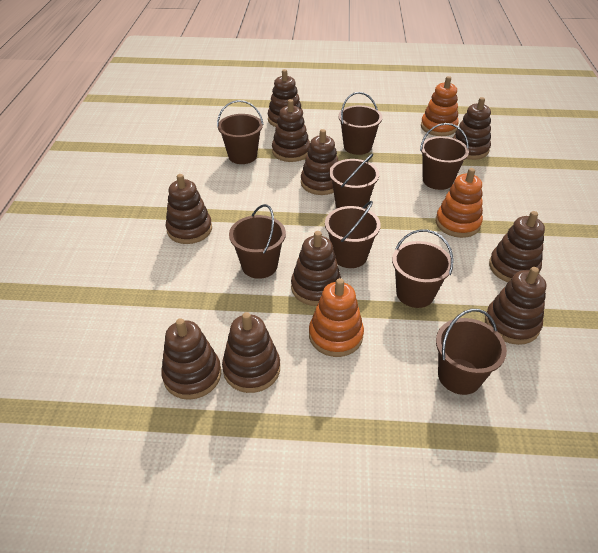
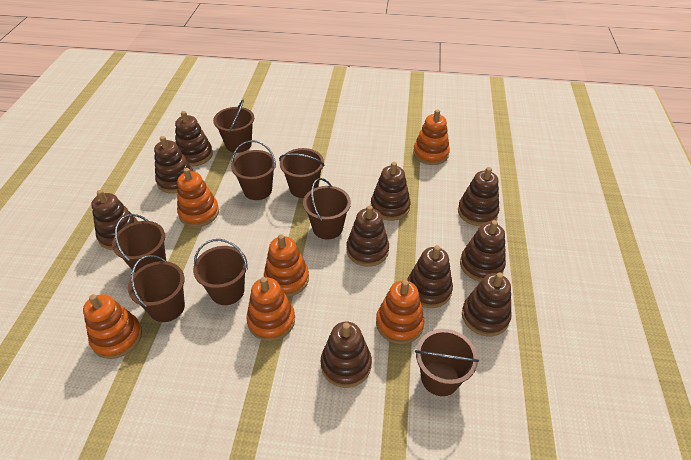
orange stacking toy: 3 -> 6

